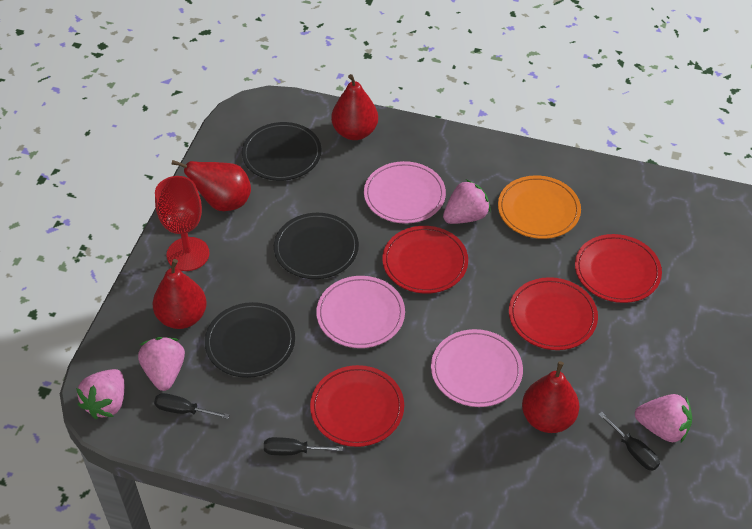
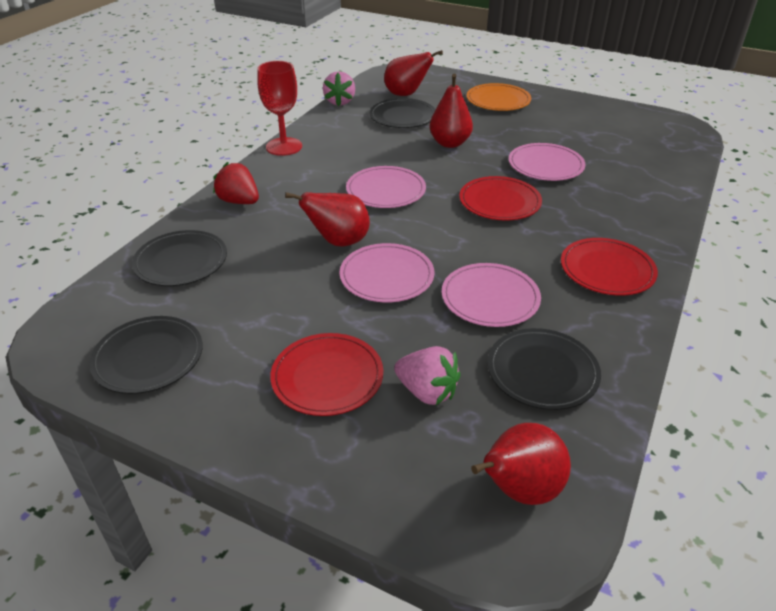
black plate: 3 -> 4
black screwdriver: 3 -> 0
pink plate: 3 -> 4
pink strawberry: 4 -> 2
red plate: 4 -> 3
red strawberry: 0 -> 1

